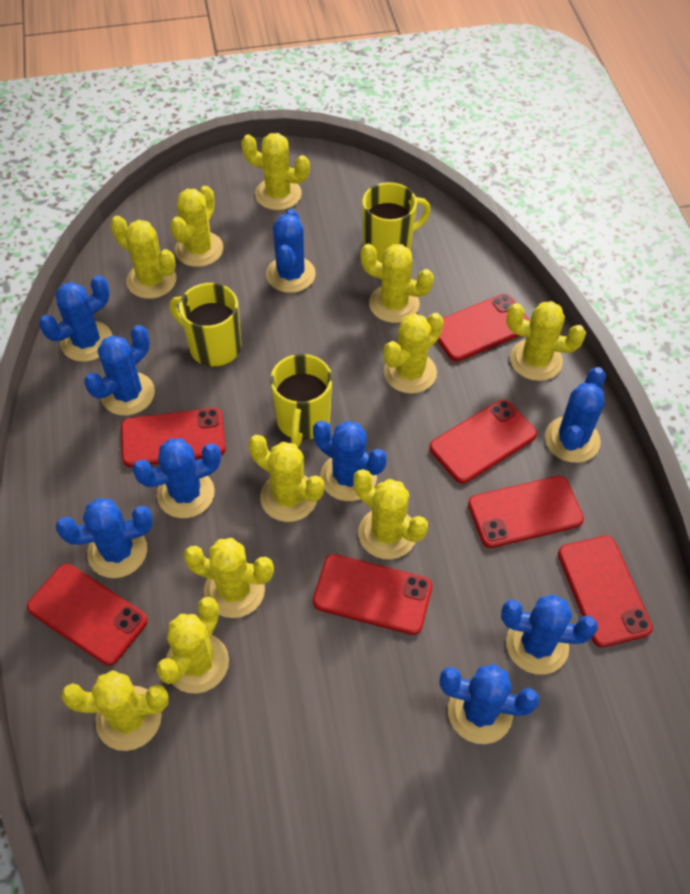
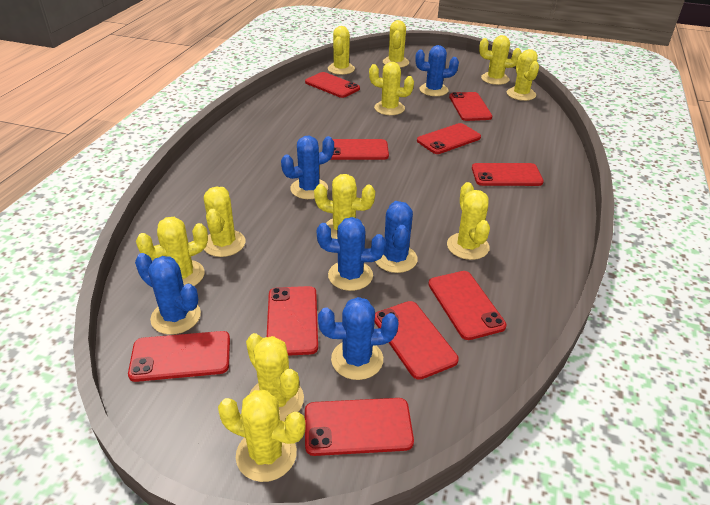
blue cactus: 9 -> 6
red phone: 7 -> 10
yellow mug: 3 -> 0

